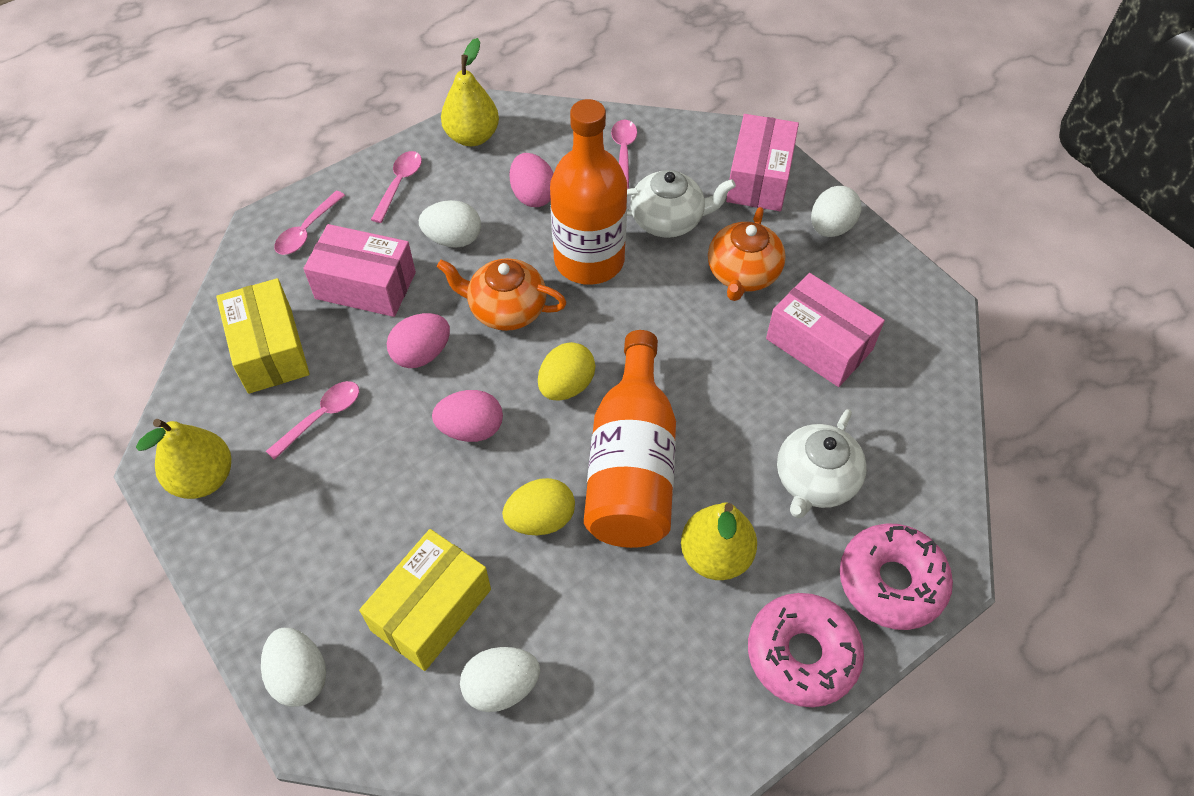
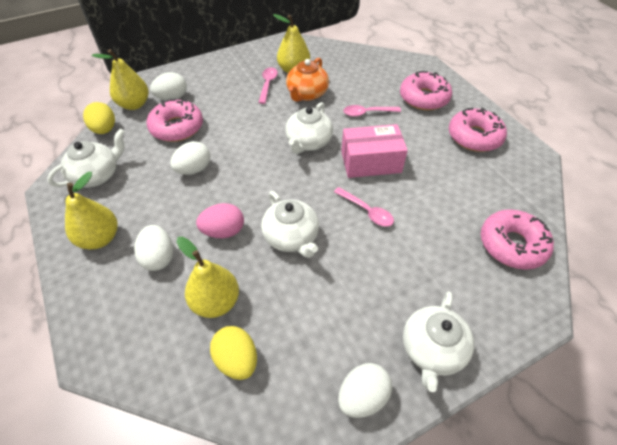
orange bottle: 2 -> 0
orange teapot: 2 -> 1
pink box: 3 -> 1
pink donut: 2 -> 4
pink egg: 3 -> 1
pink spoon: 4 -> 3
white teapot: 2 -> 4
yellow box: 2 -> 0
yellow pear: 3 -> 4

